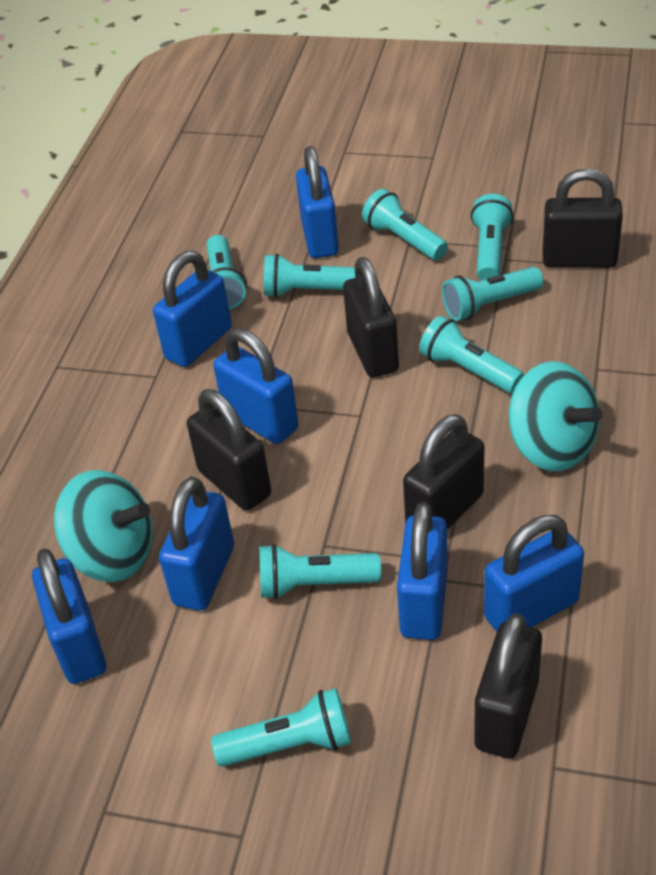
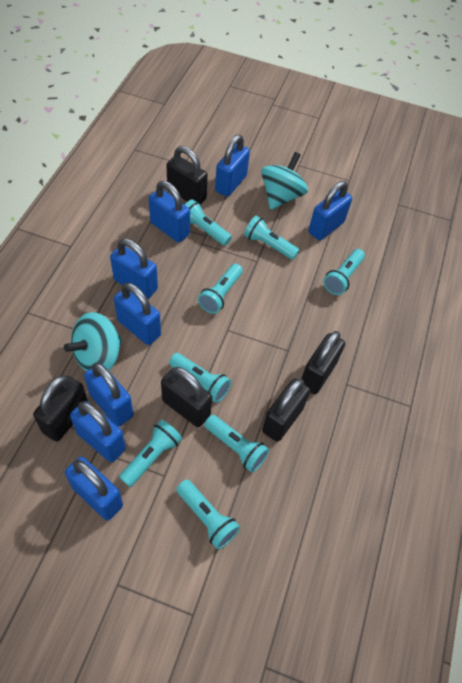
blue padlock: 7 -> 8

